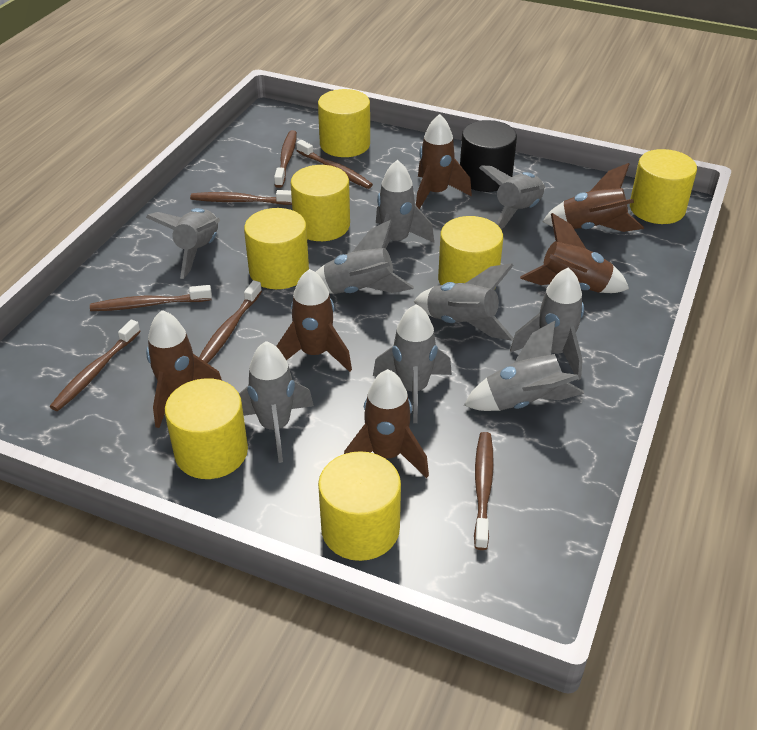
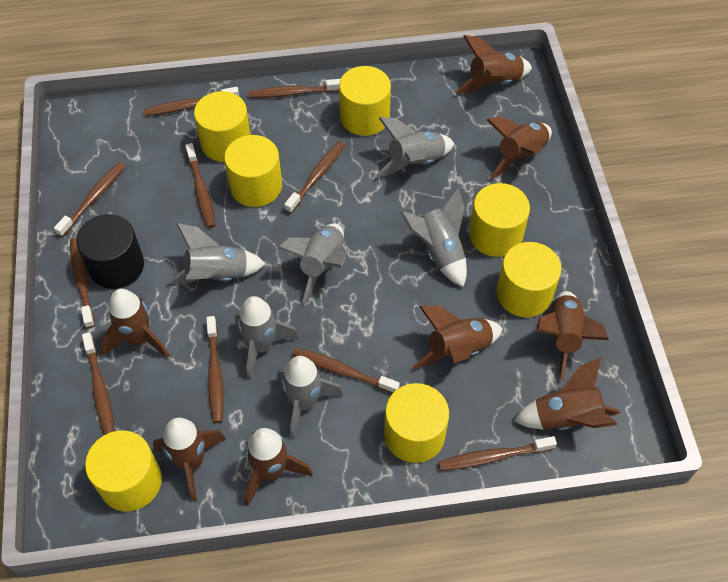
brown rocket: 6 -> 8
brown toothbrush: 7 -> 10
grey rocket: 9 -> 6

